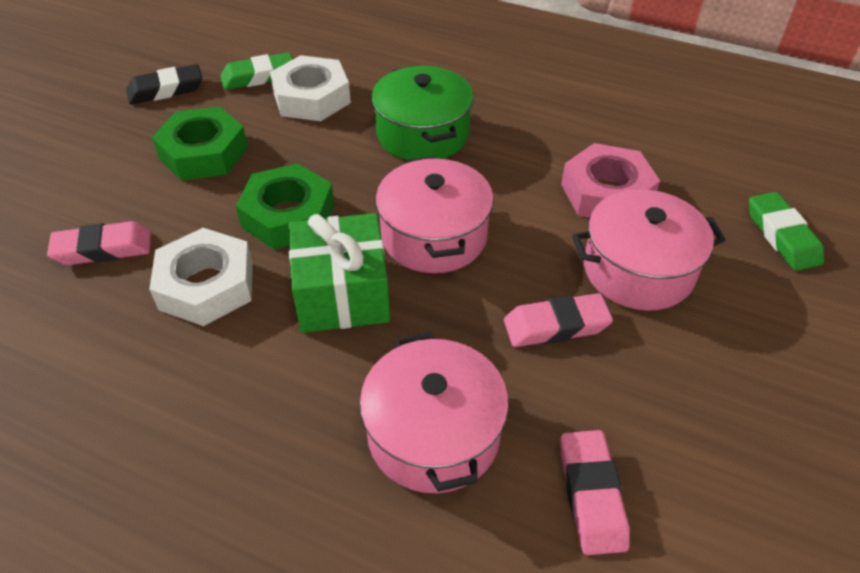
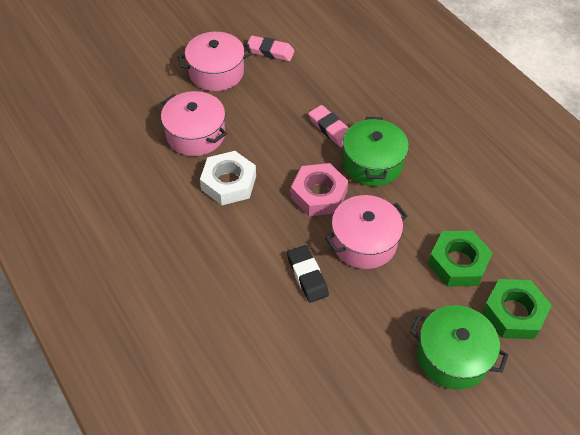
green eraser: 2 -> 0
green gift: 1 -> 0
green pot: 1 -> 2
pink eraser: 3 -> 2
white nut: 2 -> 1

